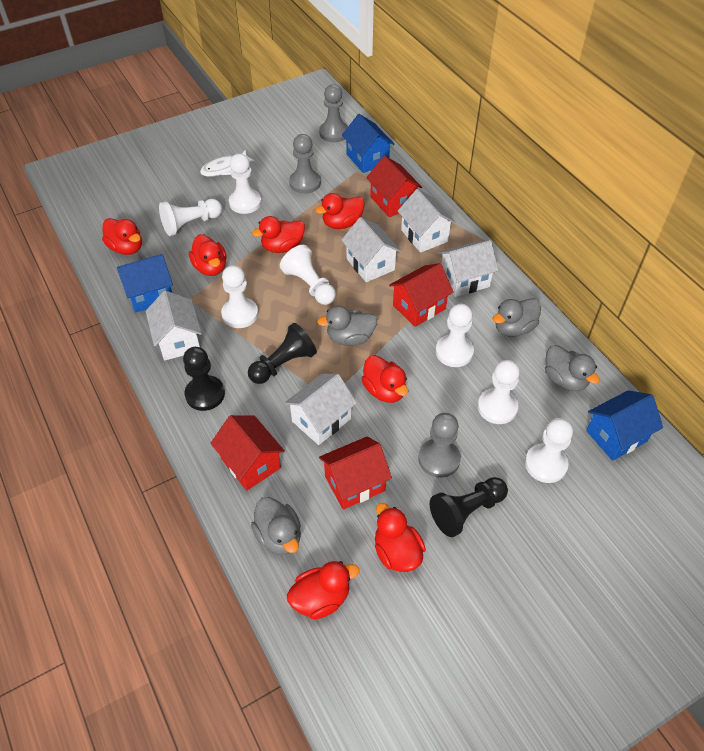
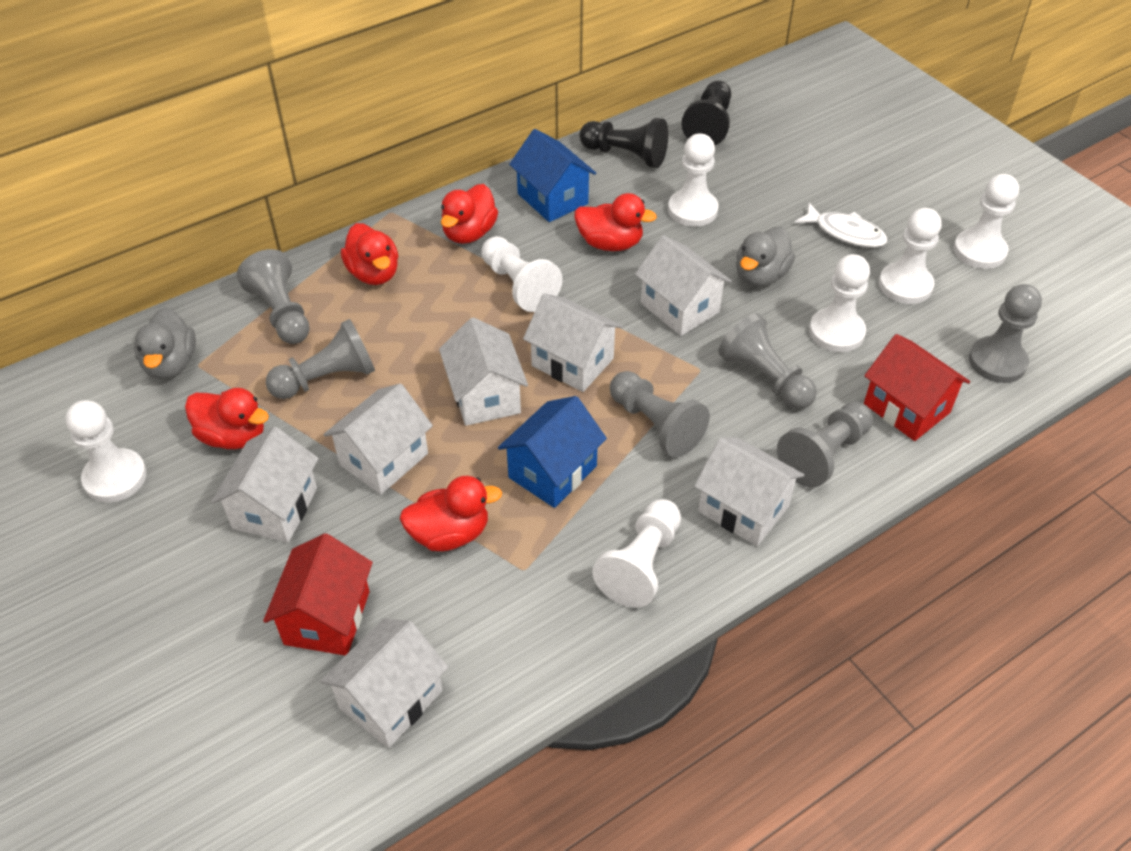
black pawn: 3 -> 2
blue house: 3 -> 2
grey duck: 4 -> 2
grey pawn: 3 -> 6
red duck: 7 -> 5
red house: 4 -> 2
white house: 5 -> 7

